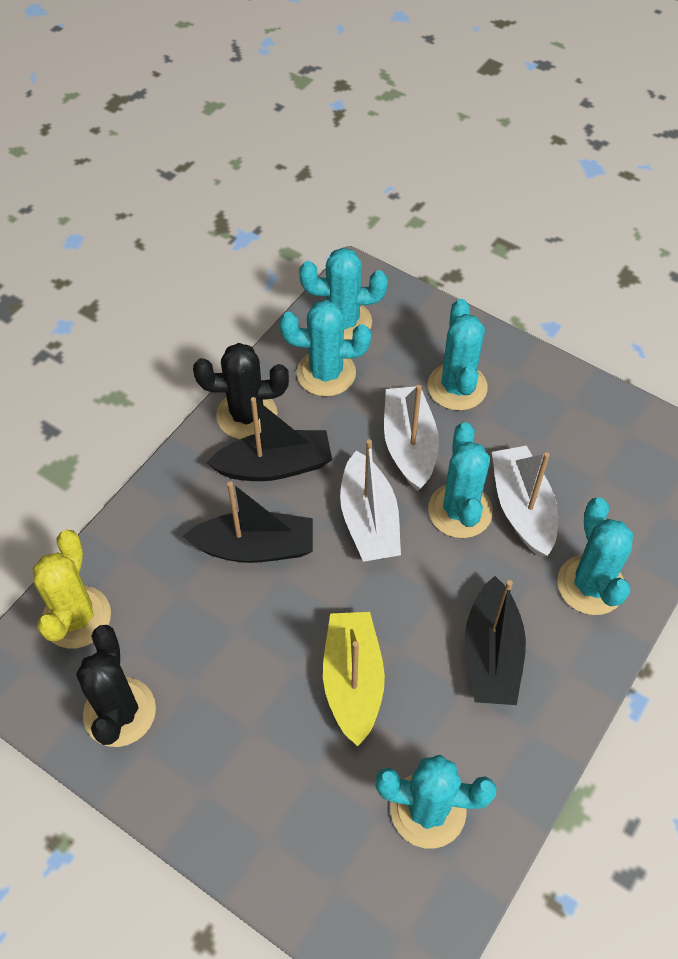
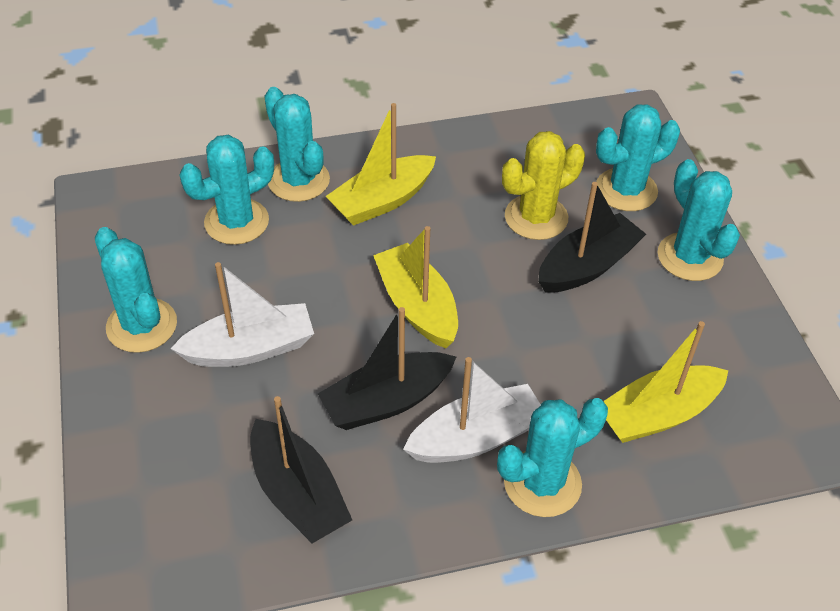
black cactus: 2 -> 0
white boat: 3 -> 2
yellow boat: 1 -> 3

